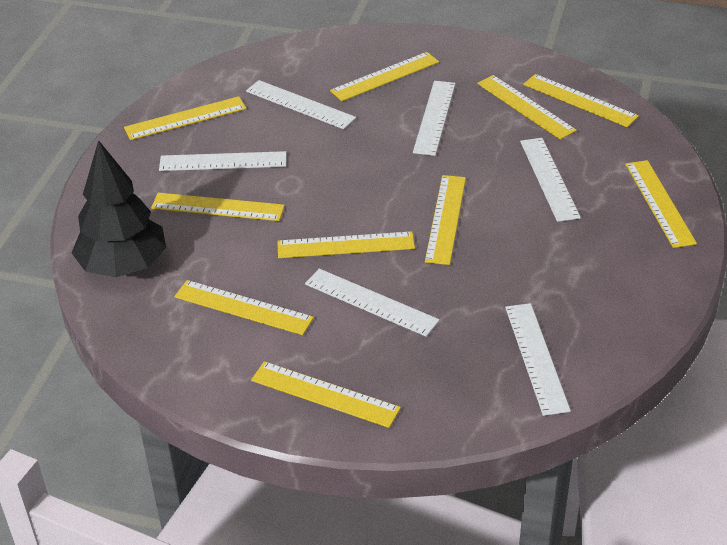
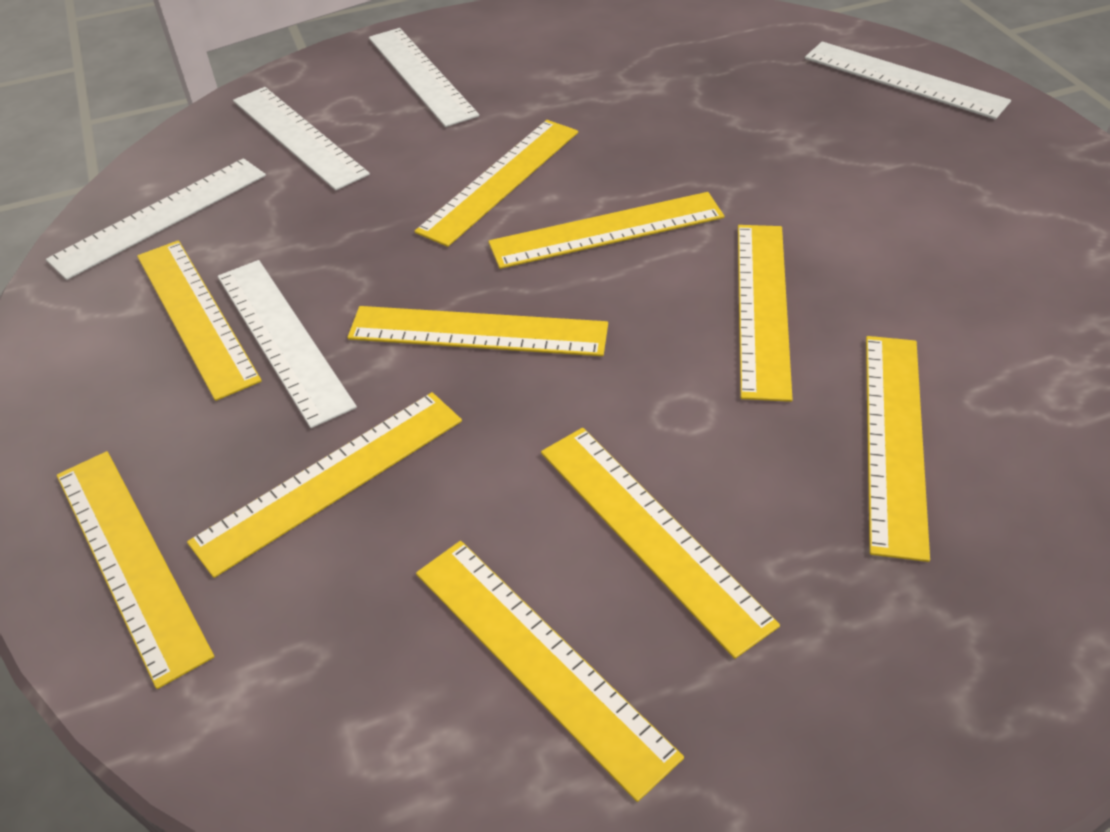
black tree: 1 -> 0
white ruler: 6 -> 5

